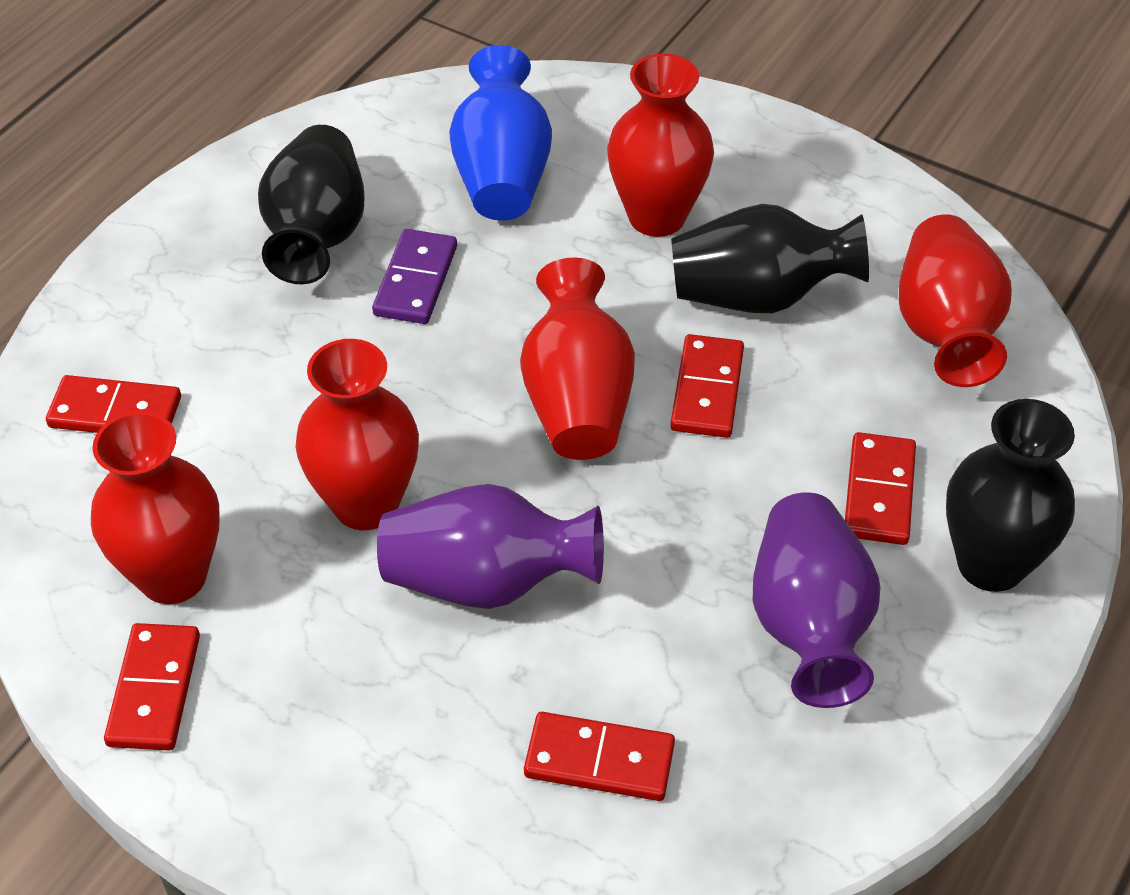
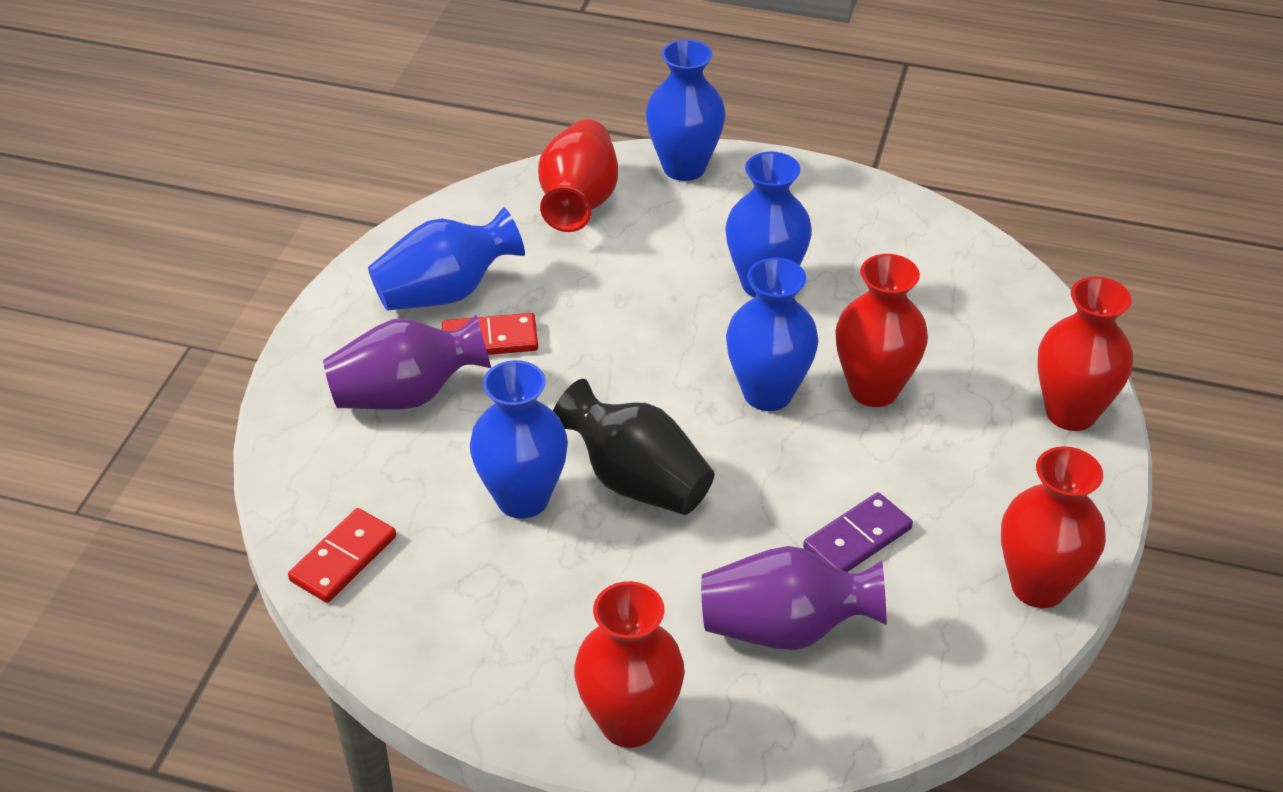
black vase: 3 -> 1
blue vase: 1 -> 5
red domino: 5 -> 2

